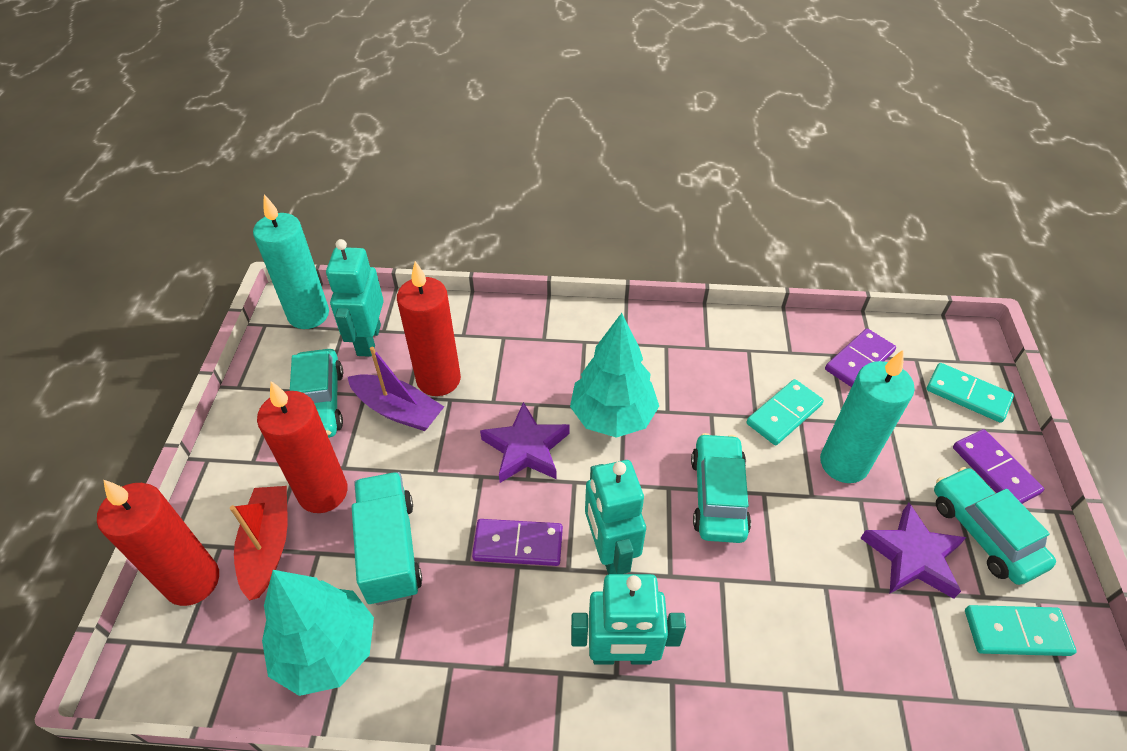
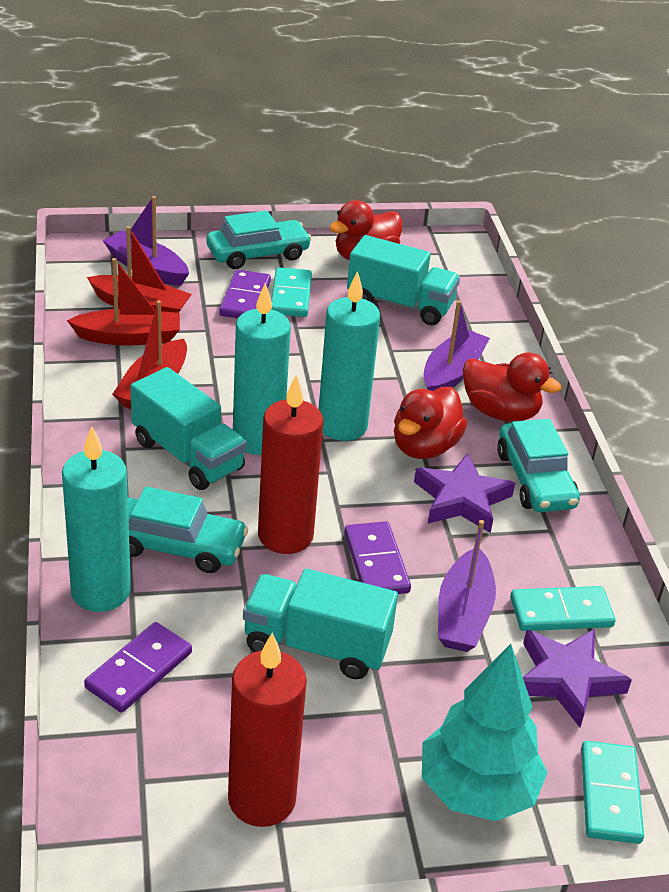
purple boat: 1 -> 3
red boat: 1 -> 3
red candle: 3 -> 2
red duck: 0 -> 3
turquoise candle: 2 -> 3
turquoise robot: 3 -> 0
turquoise tree: 2 -> 1
turquoise truck: 1 -> 3

